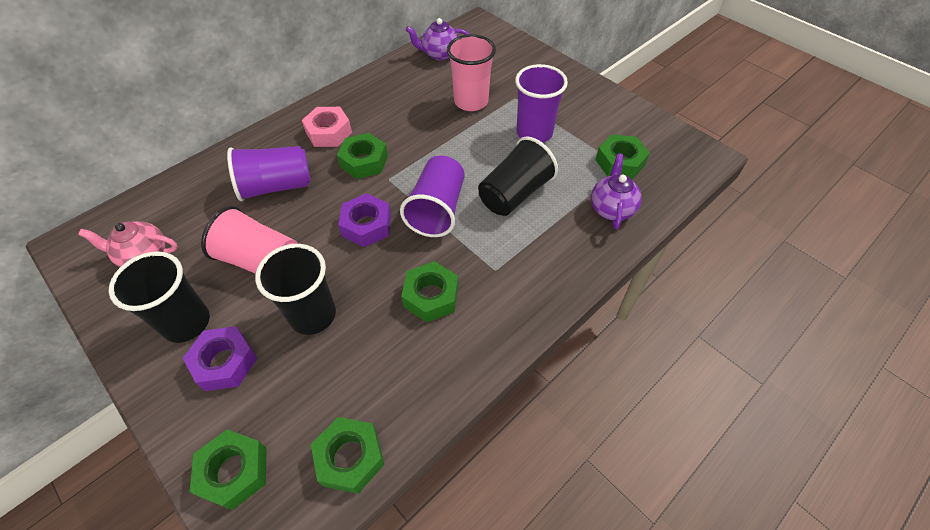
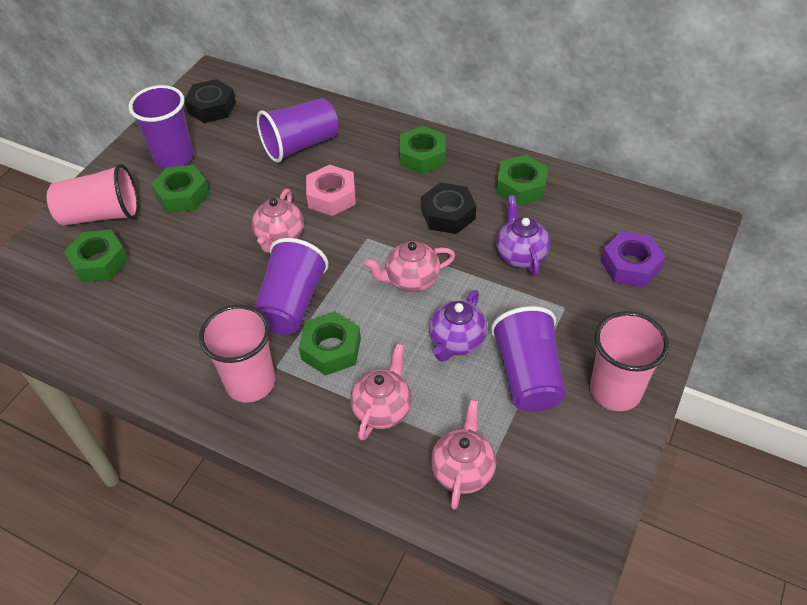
black cup: 3 -> 0
black nut: 0 -> 2
pink cup: 2 -> 3
pink teapot: 1 -> 4
purple cup: 3 -> 4
purple nut: 2 -> 1

